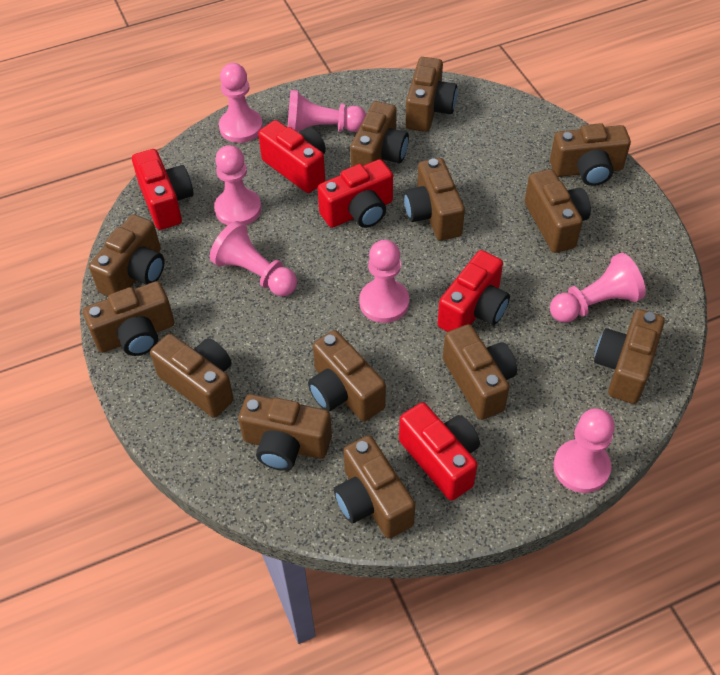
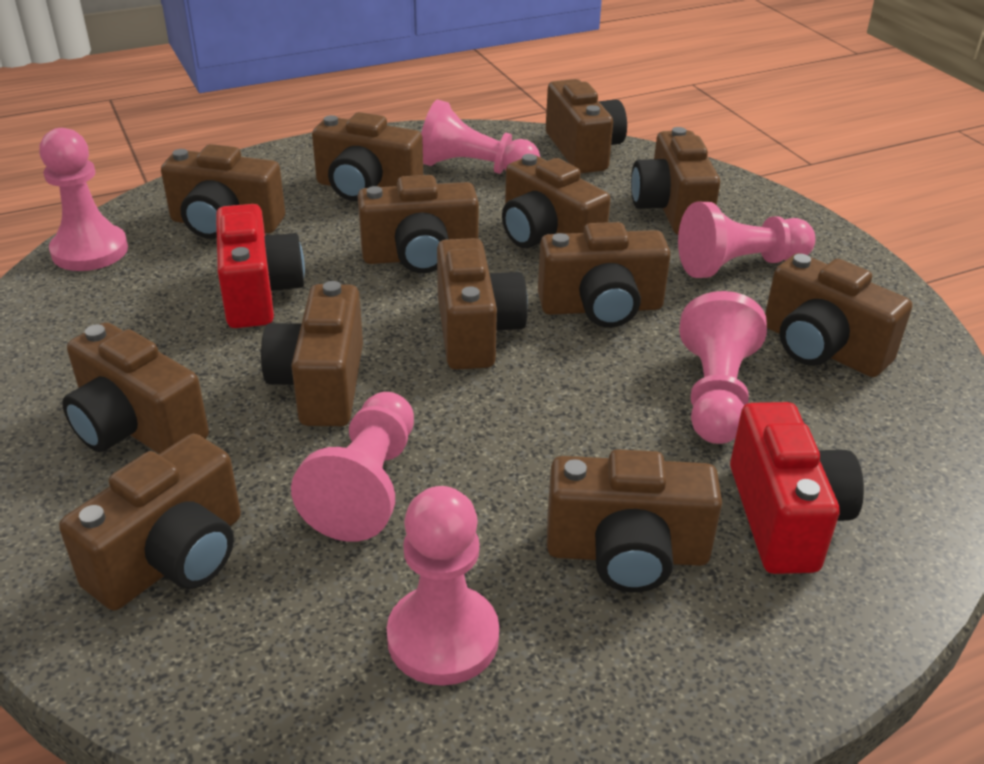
pink pawn: 7 -> 6
red camera: 5 -> 2

